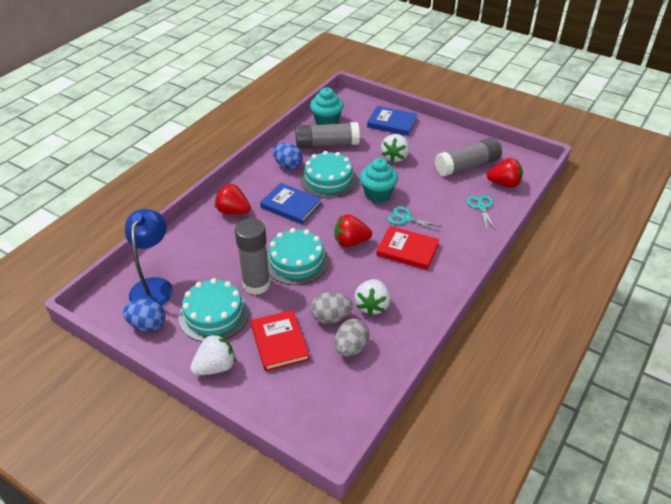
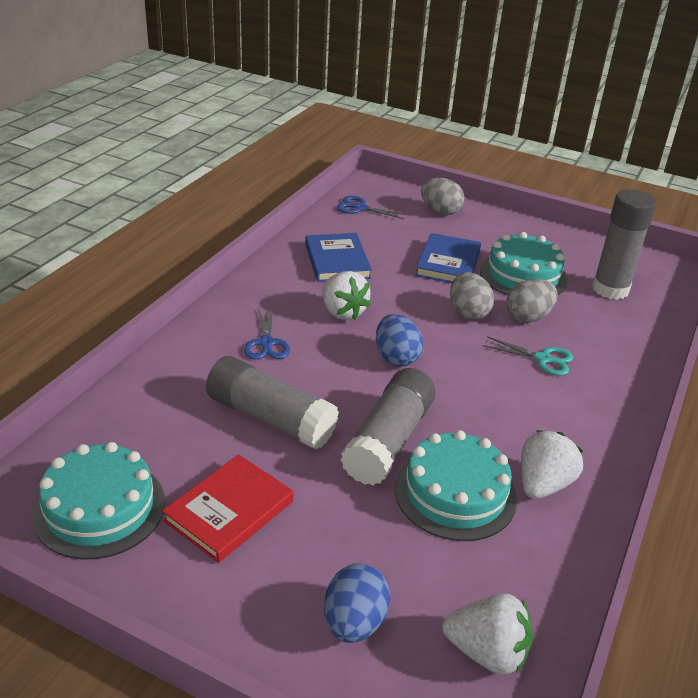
blue lamp: 1 -> 0
blue scissors: 0 -> 2
grey egg: 2 -> 3
red book: 2 -> 1
red strawberry: 3 -> 0
turquoise cupcake: 2 -> 0
turquoise scissors: 2 -> 1

